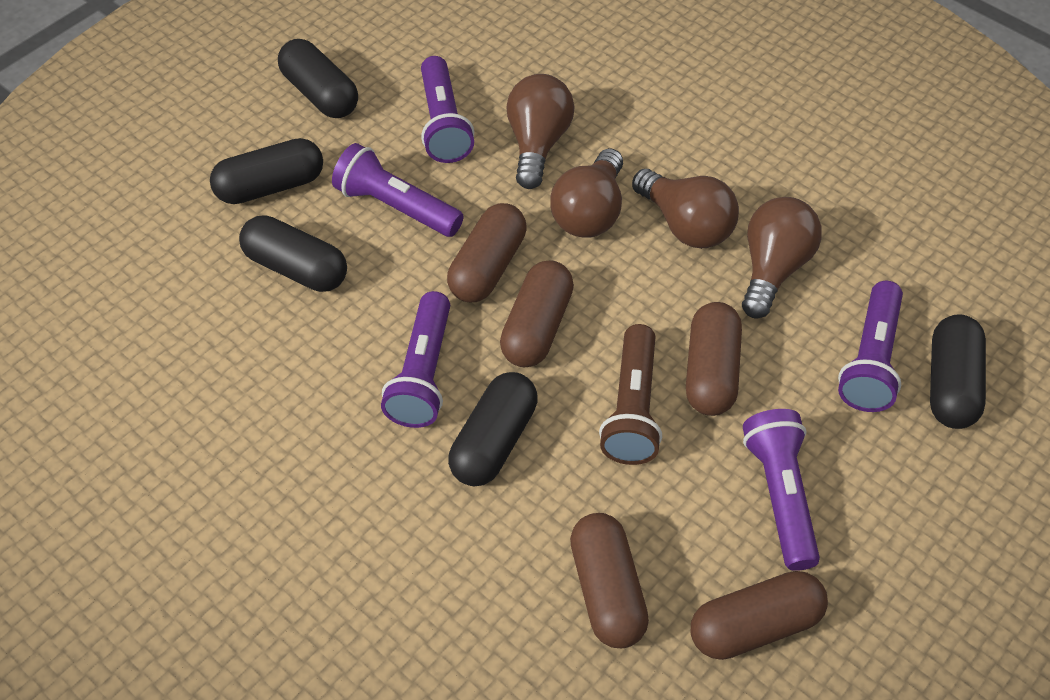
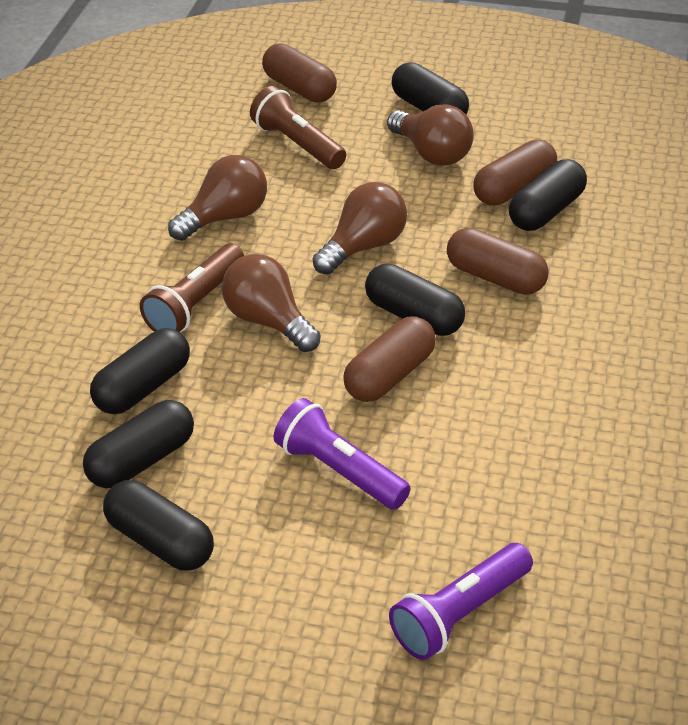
black capsule: 5 -> 6
brown capsule: 5 -> 4
brown flashlight: 1 -> 2
purple flashlight: 5 -> 2

